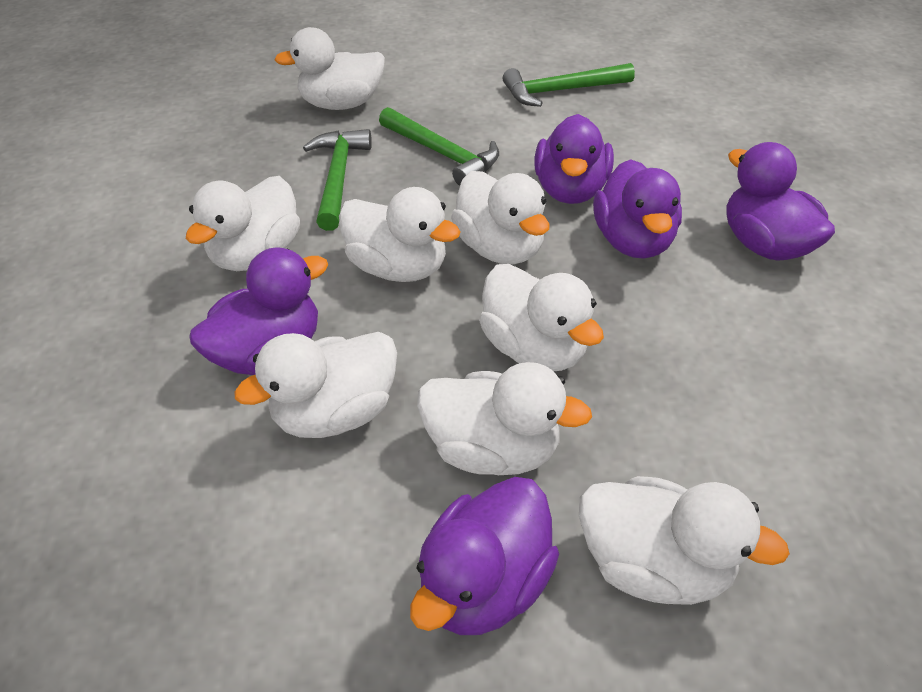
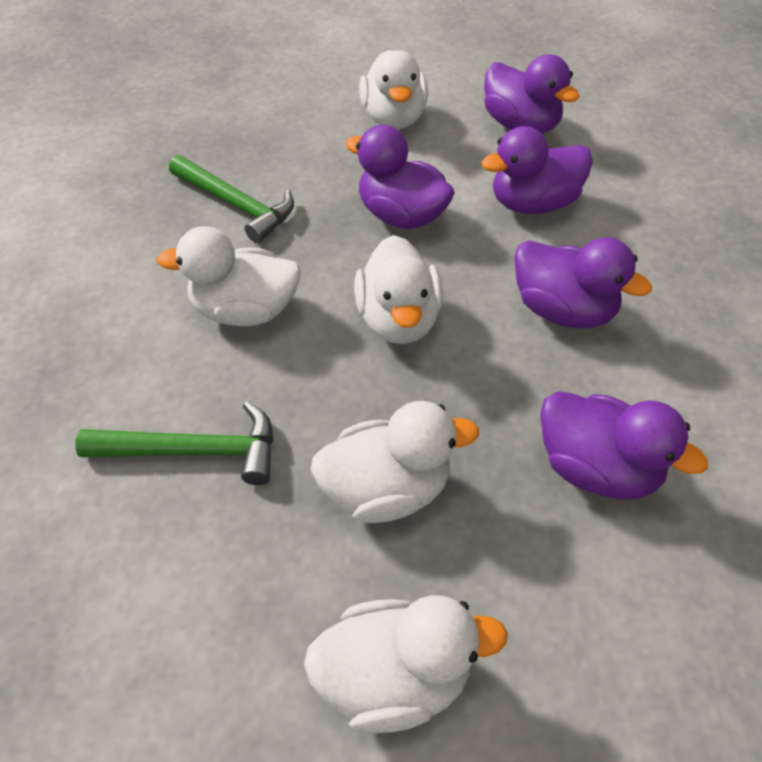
green hammer: 3 -> 2
white duck: 8 -> 5

